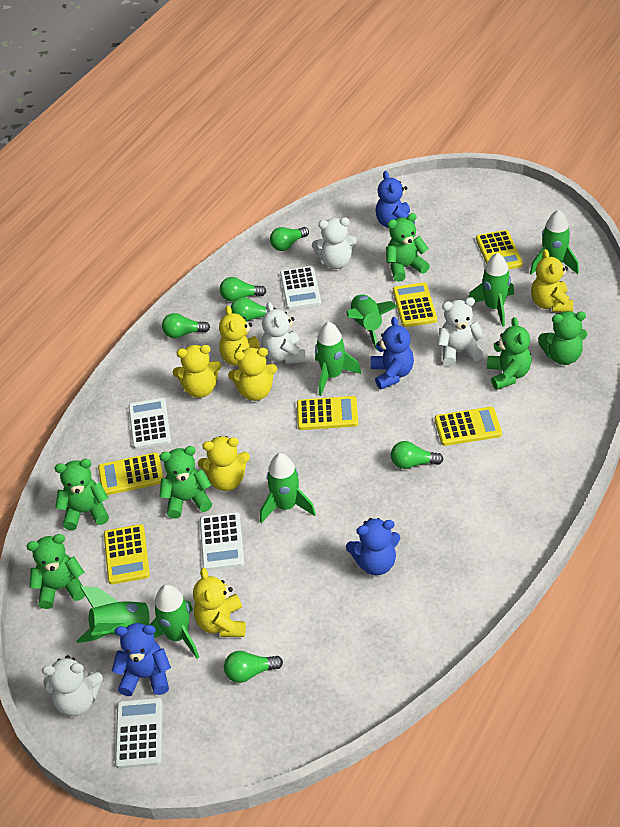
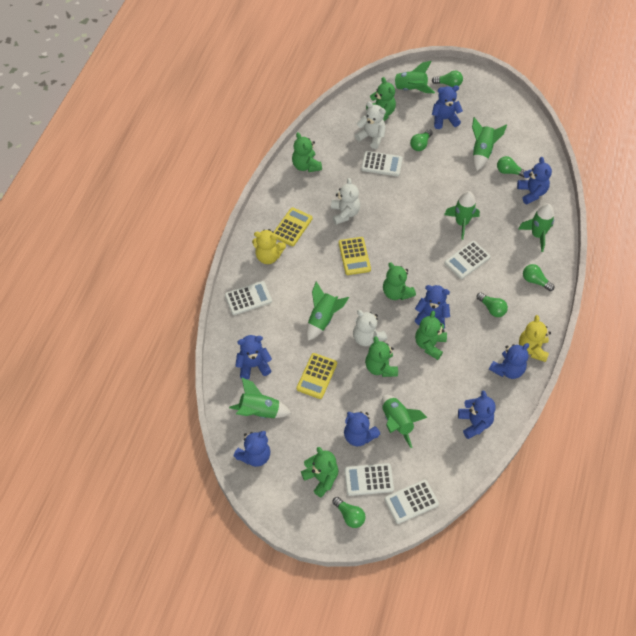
blue teddy bear: 4 -> 8
white calculator: 4 -> 5
white teddy bear: 4 -> 3
yellow calculator: 6 -> 3
yellow teddy bear: 6 -> 2

